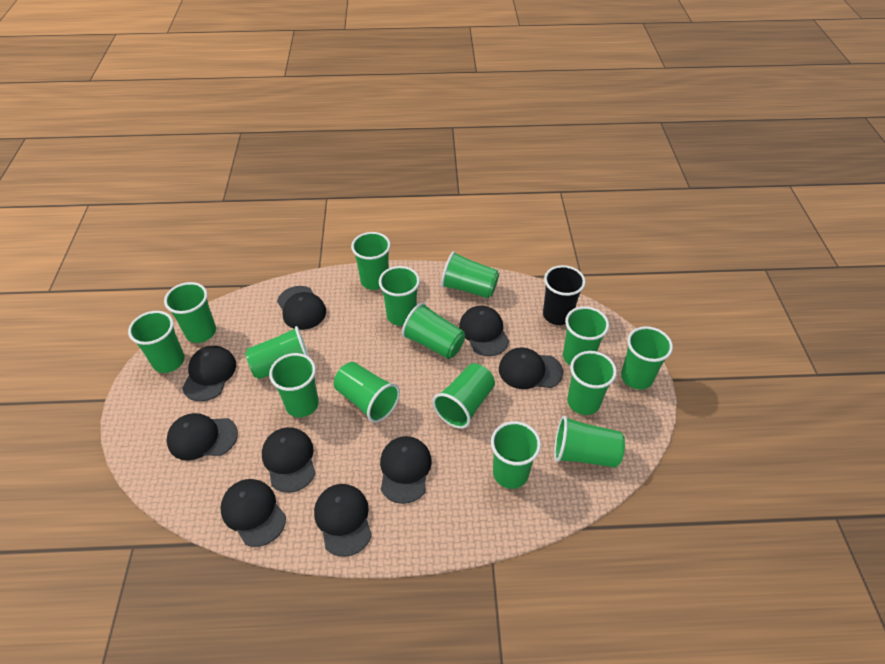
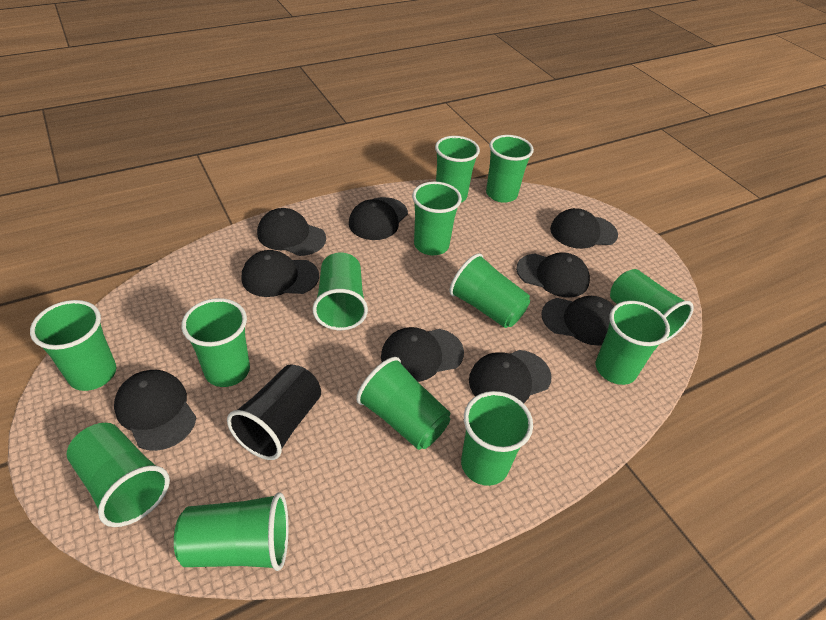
green cup: 15 -> 13

